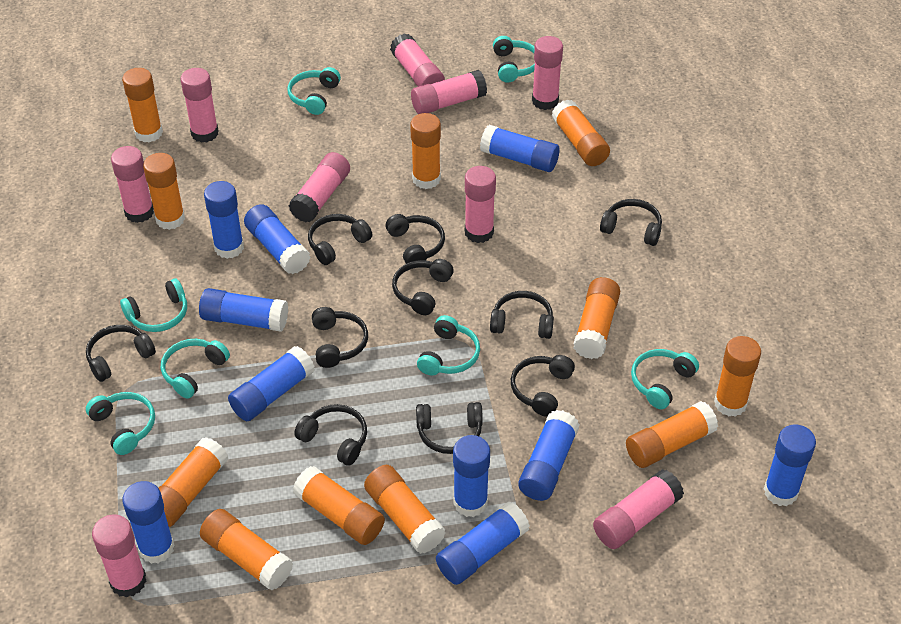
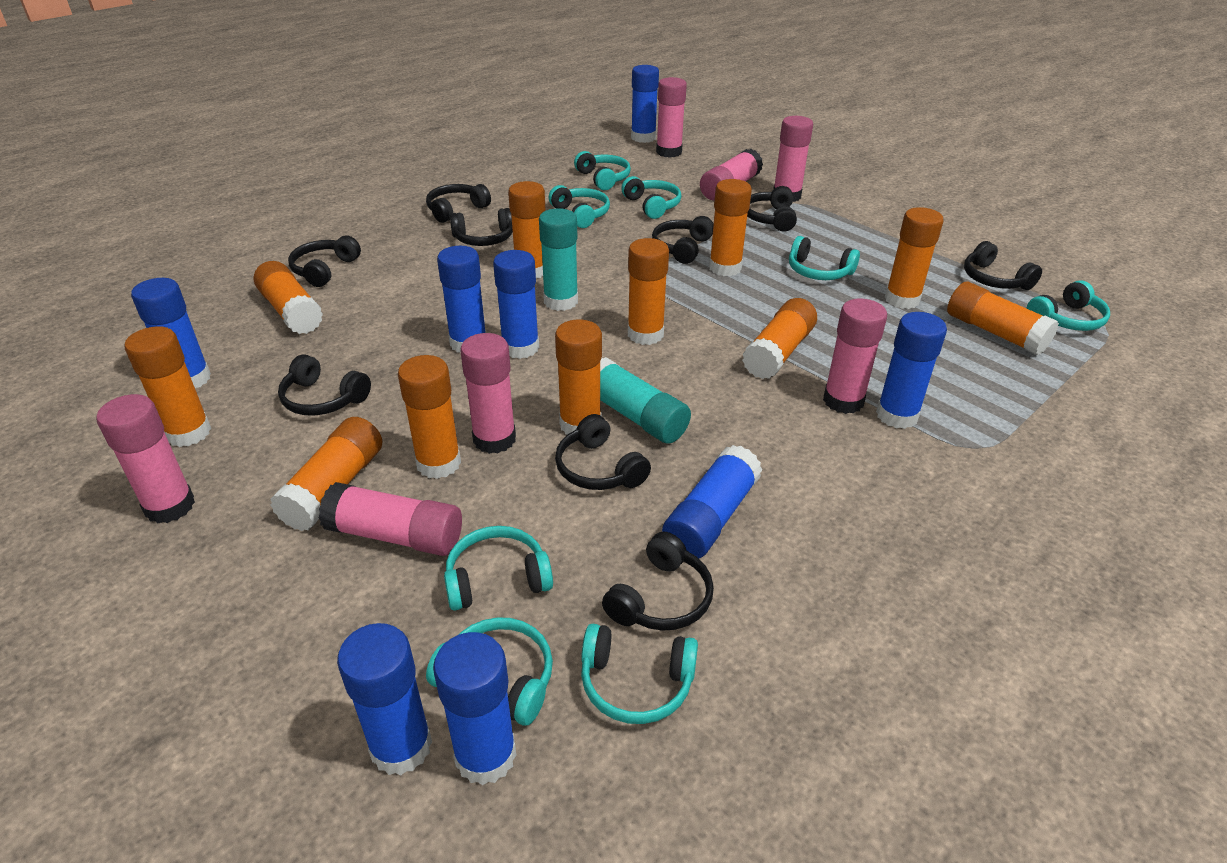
black headphones: 10 -> 9
blue glue stick: 10 -> 8
pink glue stick: 9 -> 7
turquoise glue stick: 0 -> 2
turquoise headphones: 7 -> 8

